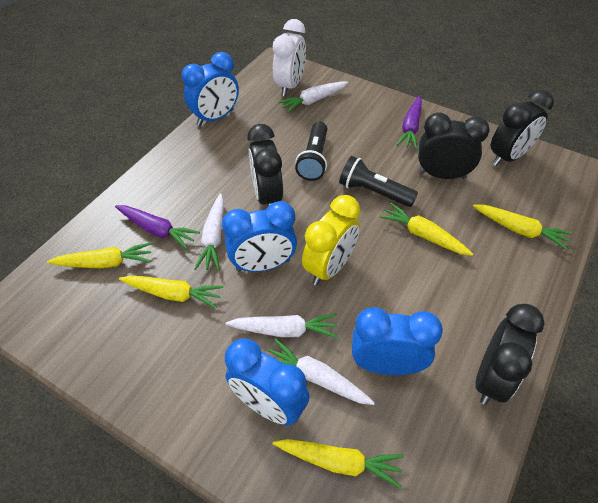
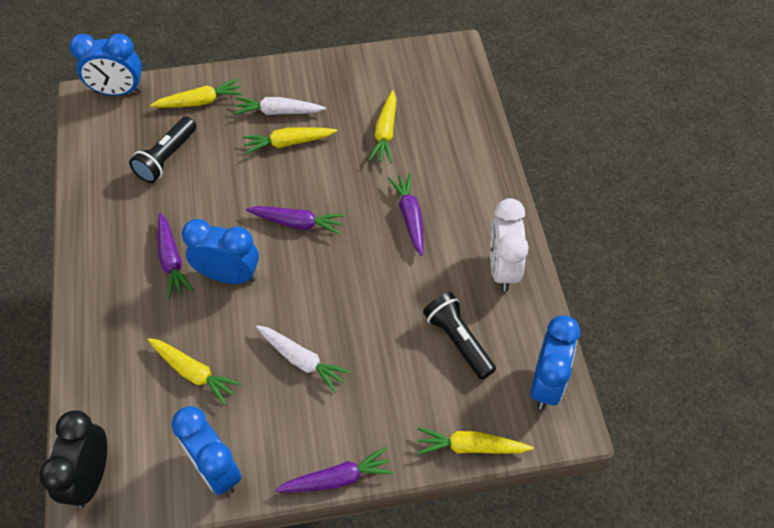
black clock: 4 -> 1
purple carrot: 2 -> 4
white carrot: 4 -> 2
yellow clock: 1 -> 0

